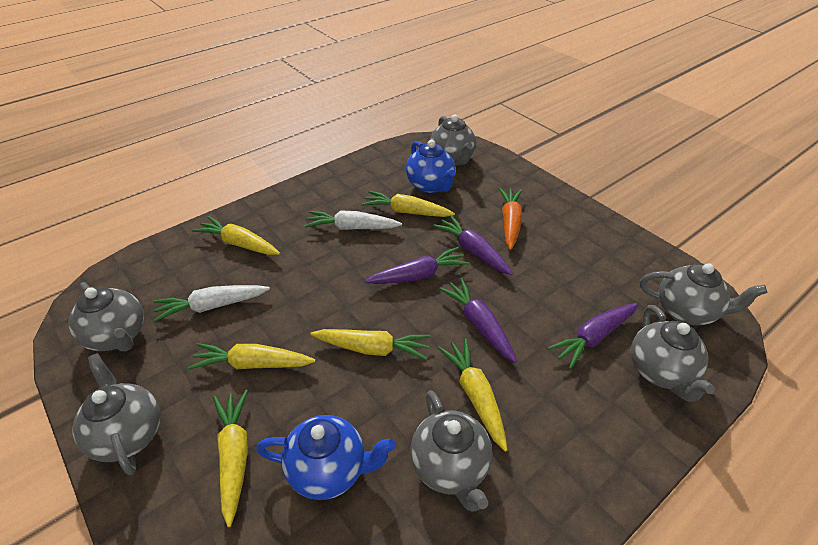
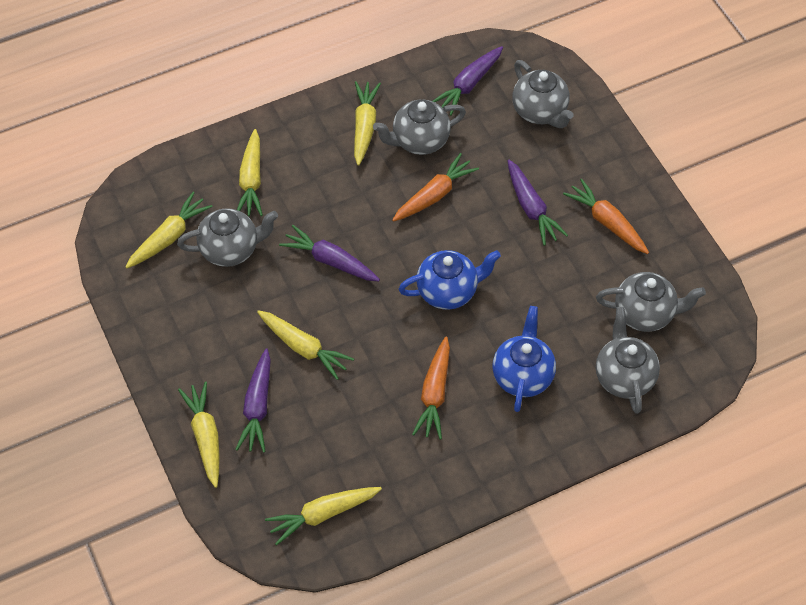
grey teapot: 6 -> 5
orange carrot: 1 -> 3
white carrot: 2 -> 0

